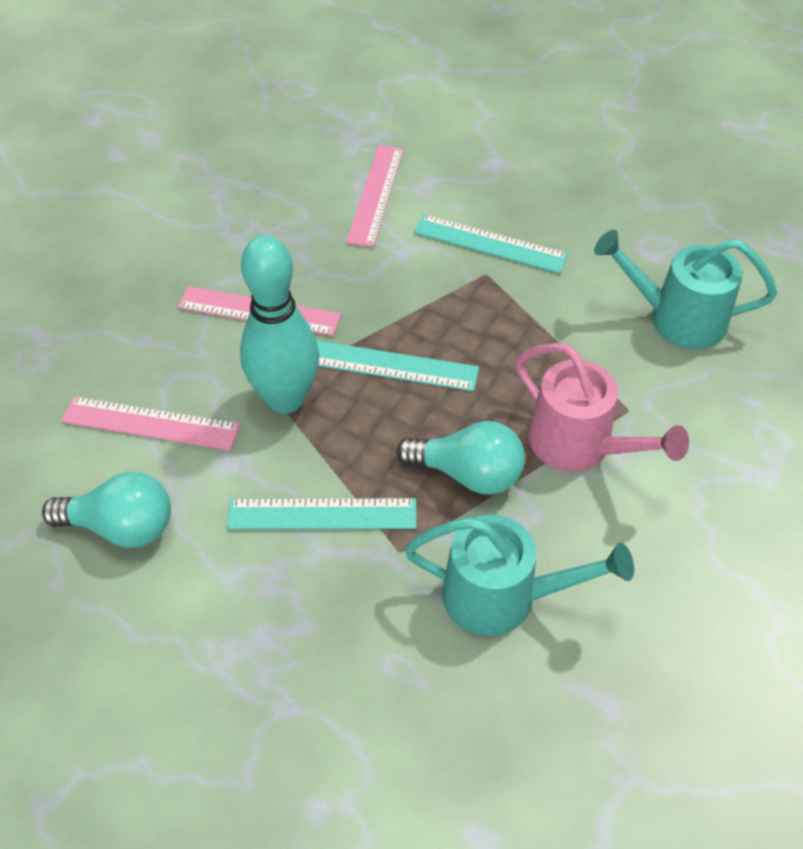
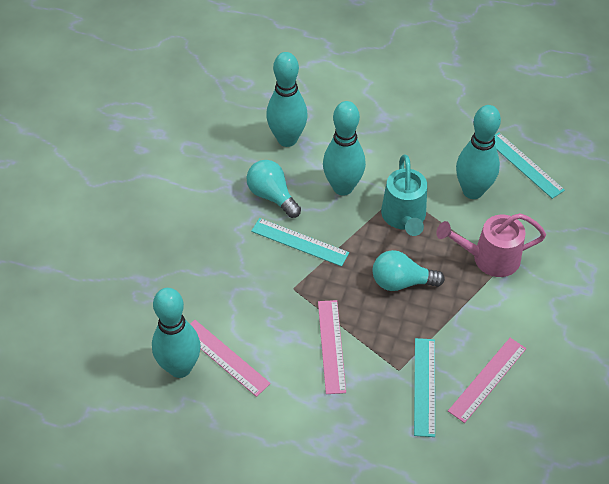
turquoise bowling pin: 1 -> 4
turquoise watering can: 2 -> 1

